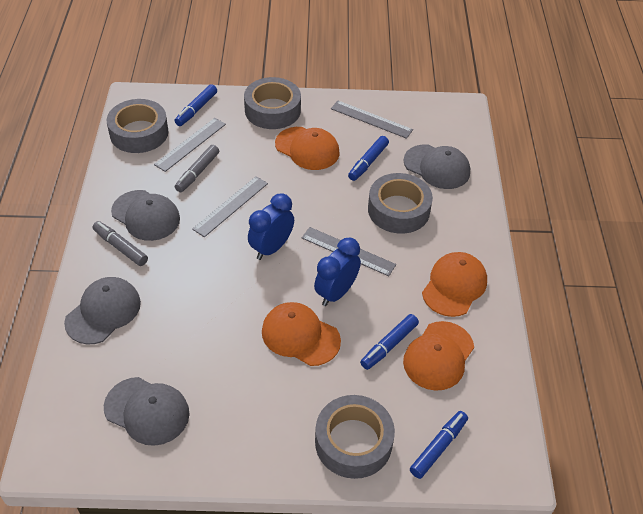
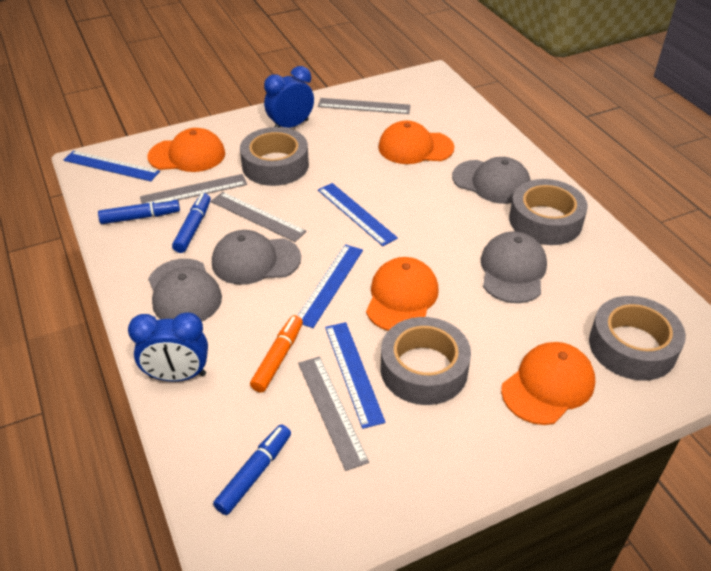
blue marker: 4 -> 3
blue ruler: 0 -> 4
grey marker: 2 -> 0
orange marker: 0 -> 1

